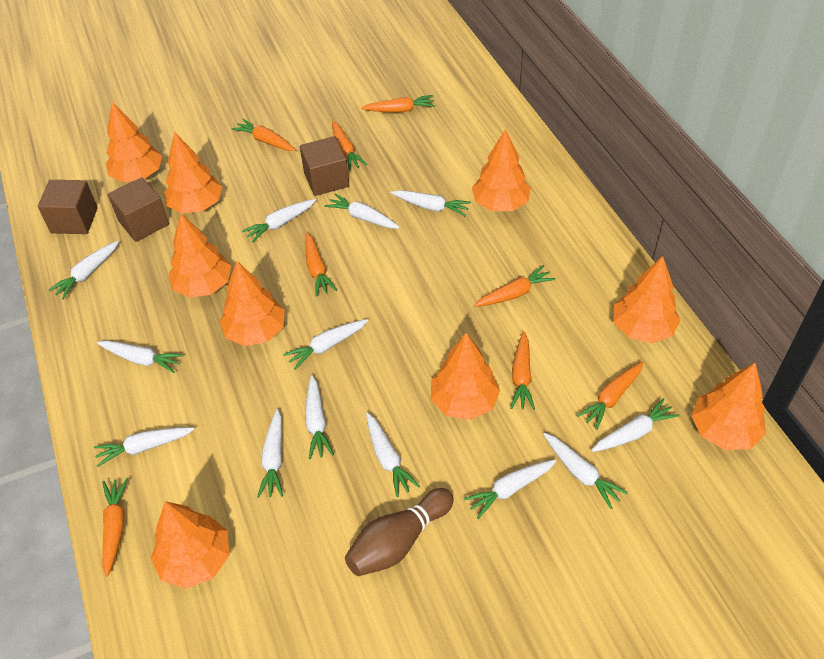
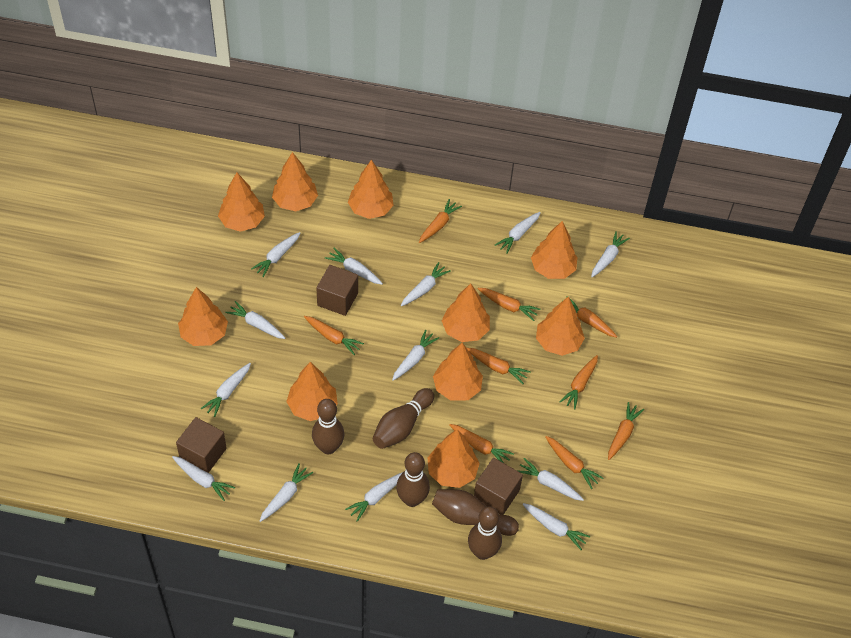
brown bowling pin: 1 -> 5
orange carrot: 8 -> 9
orange tree: 9 -> 10

